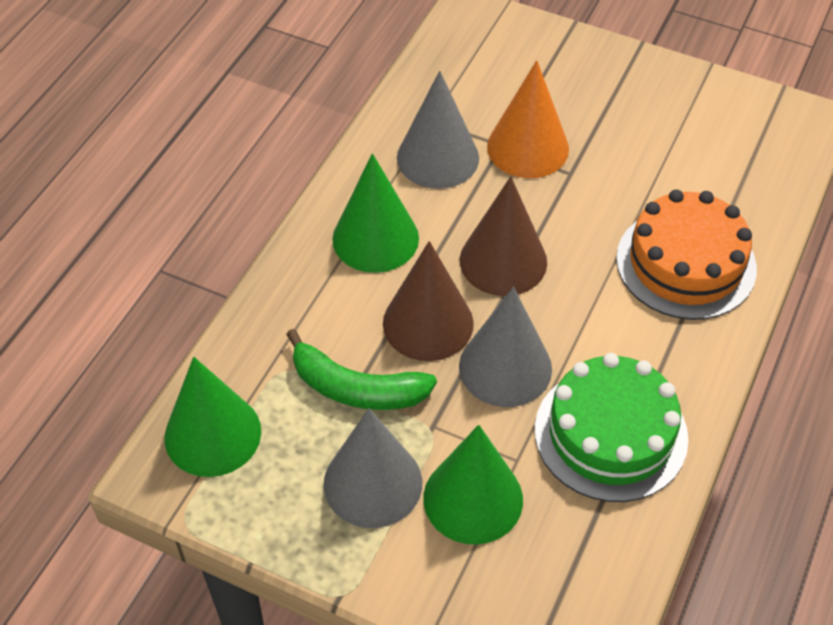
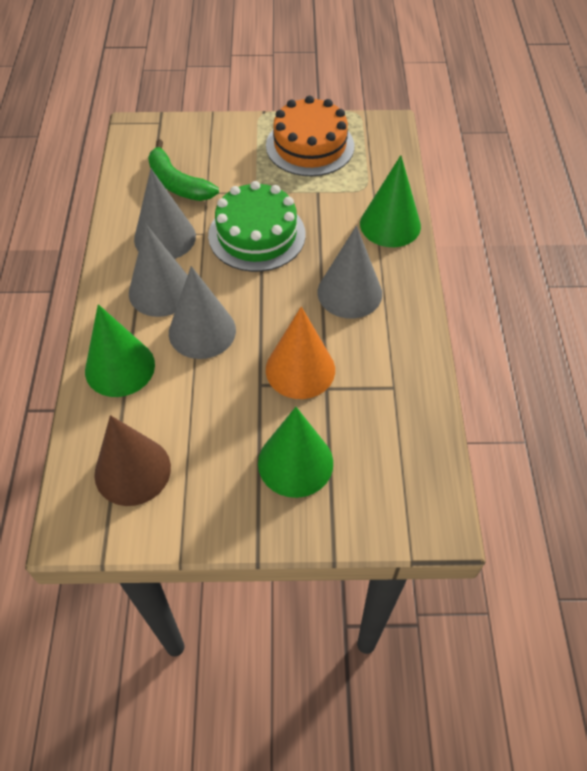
brown cone: 2 -> 1
grey cone: 3 -> 4

